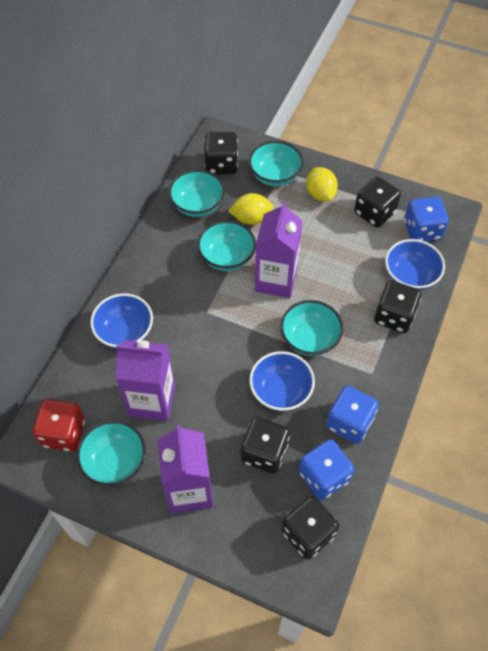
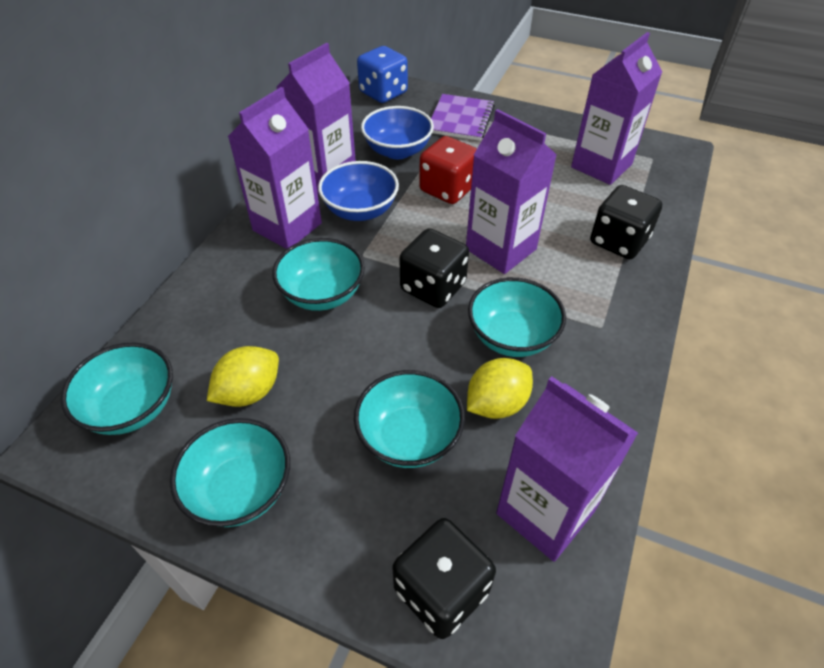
black dice: 5 -> 3
blue bowl: 3 -> 2
blue dice: 3 -> 1
purple carton: 3 -> 5
purple notebook: 0 -> 1

